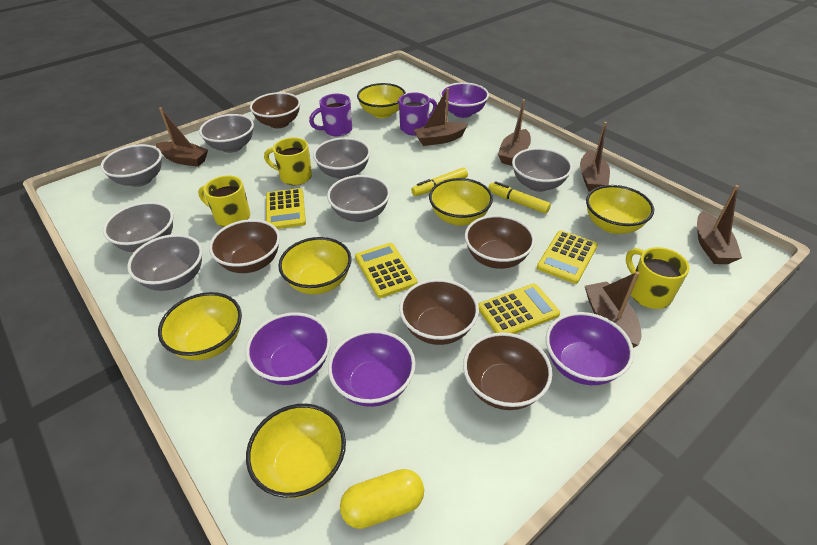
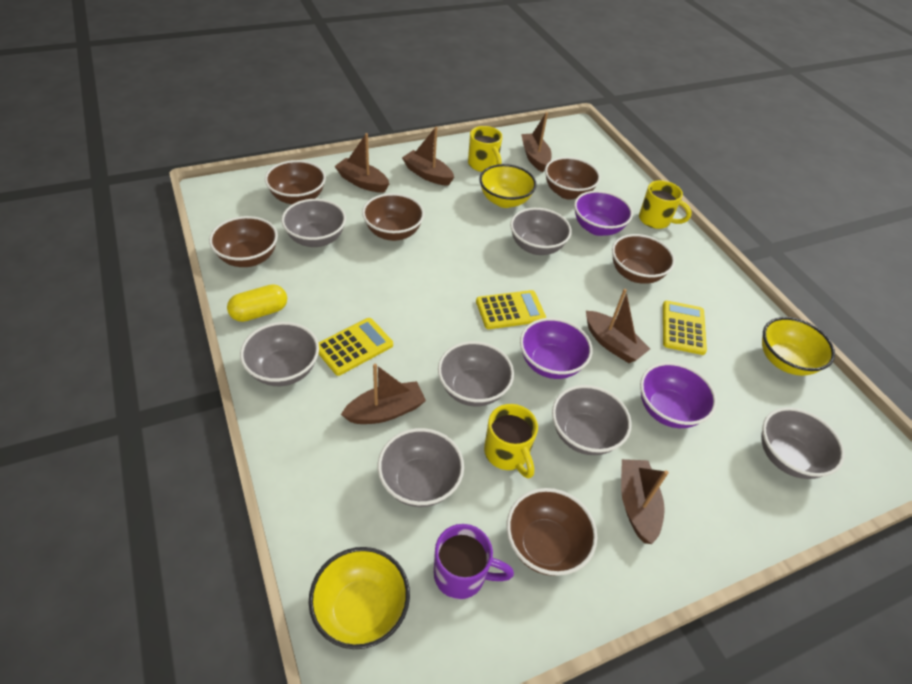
brown bowl: 5 -> 6
purple bowl: 4 -> 3
purple mug: 2 -> 1
yellow bowl: 6 -> 3
yellow calculator: 4 -> 3
yellow marker: 2 -> 0

